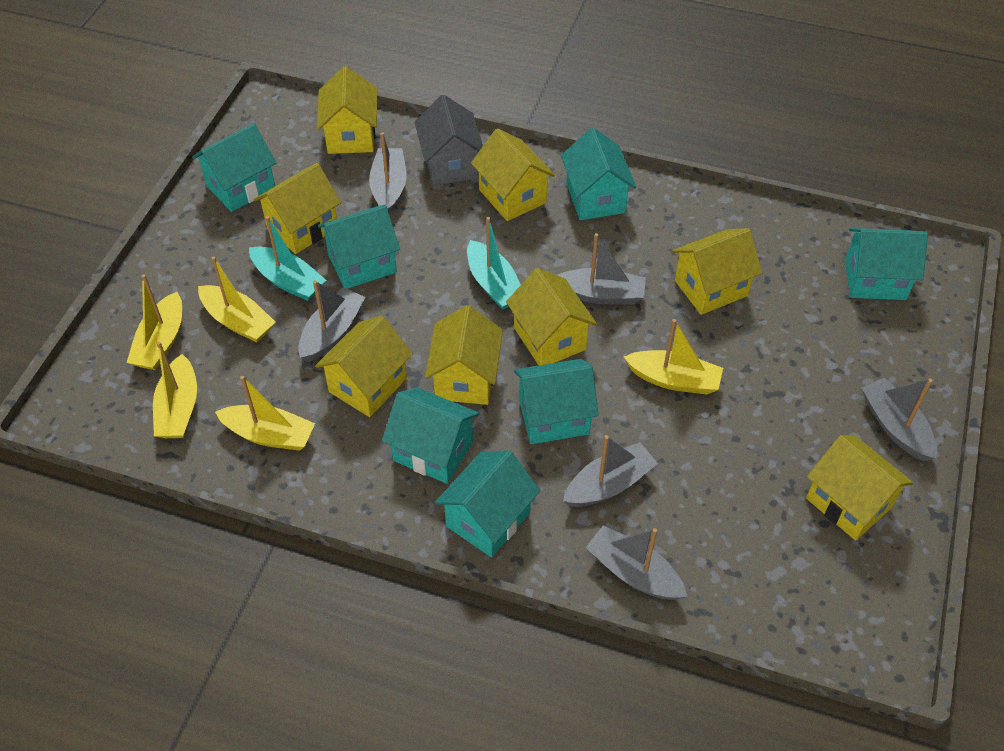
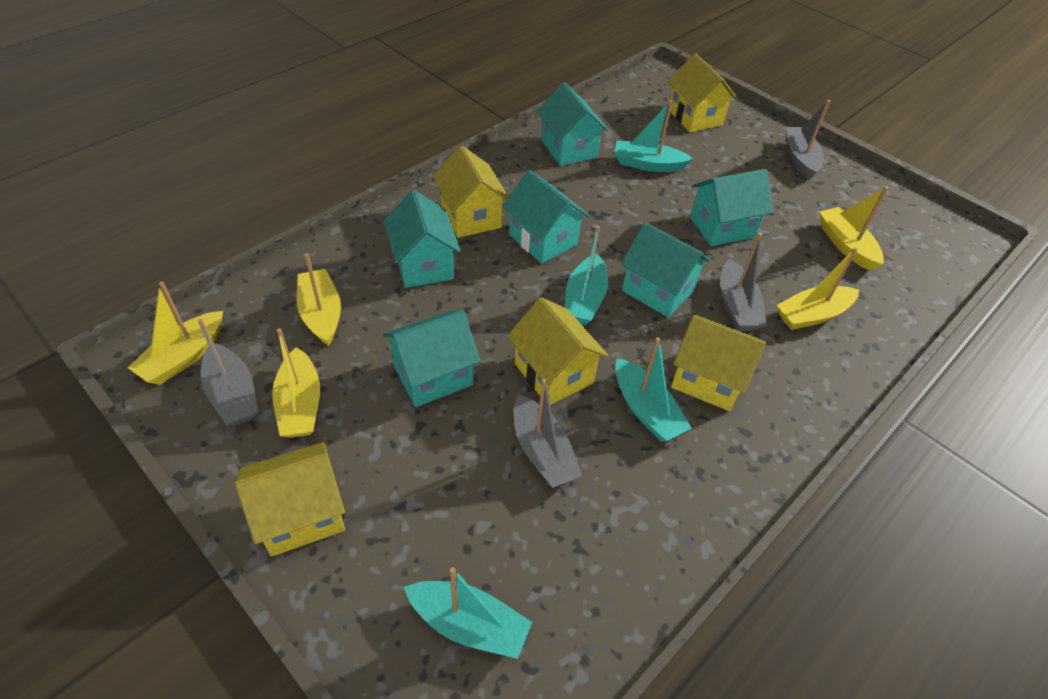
grey boat: 6 -> 4
grey house: 1 -> 0
turquoise boat: 2 -> 4
turquoise house: 7 -> 6
yellow house: 8 -> 5

